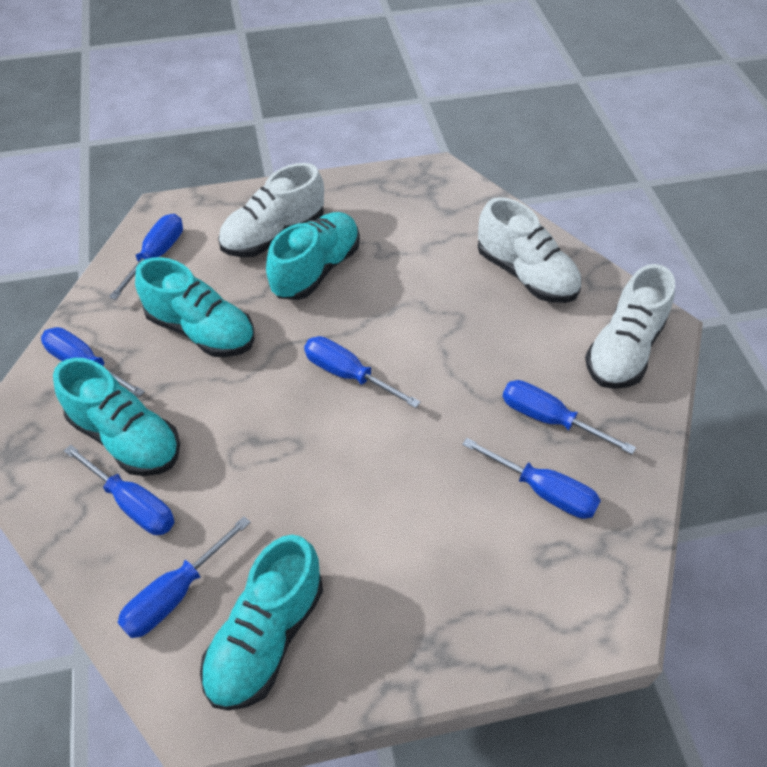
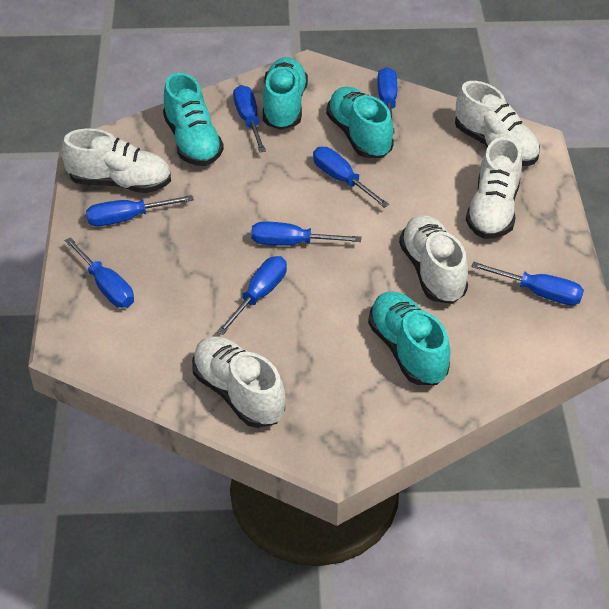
blue screwdriver: 7 -> 8
white shoe: 3 -> 5

